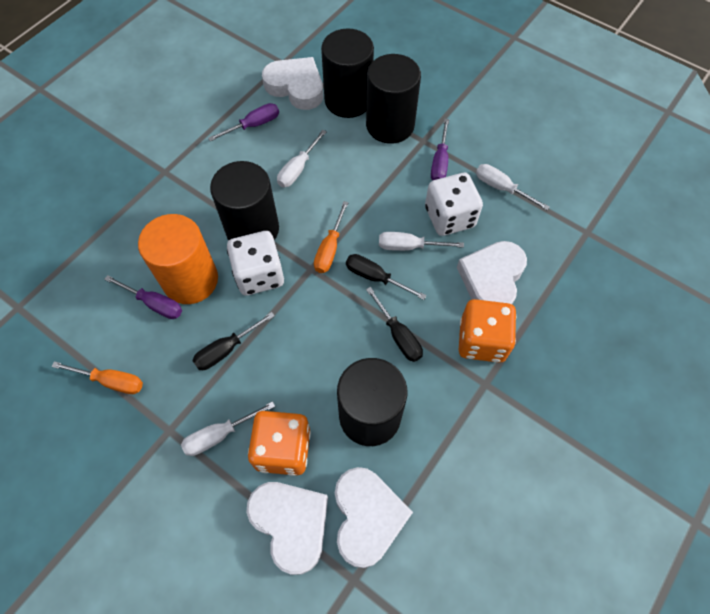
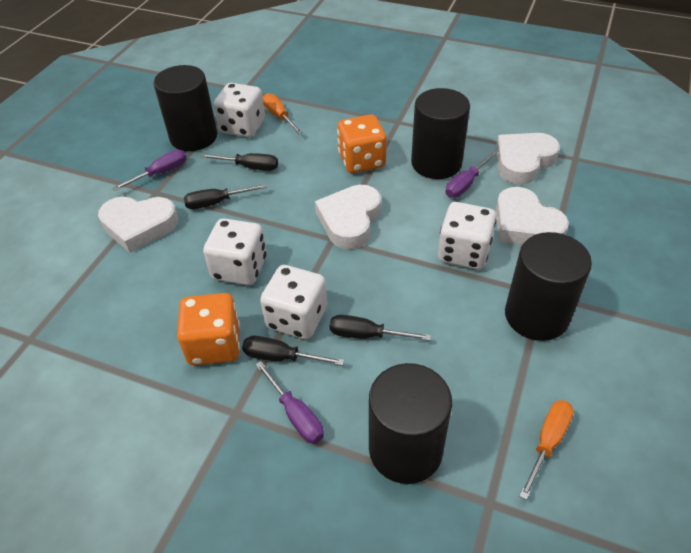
black screwdriver: 3 -> 4
orange cylinder: 1 -> 0
white dice: 2 -> 4
white screwdriver: 4 -> 0

